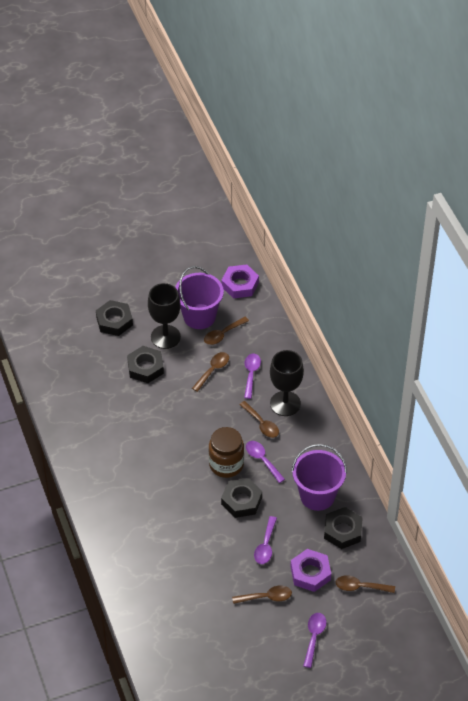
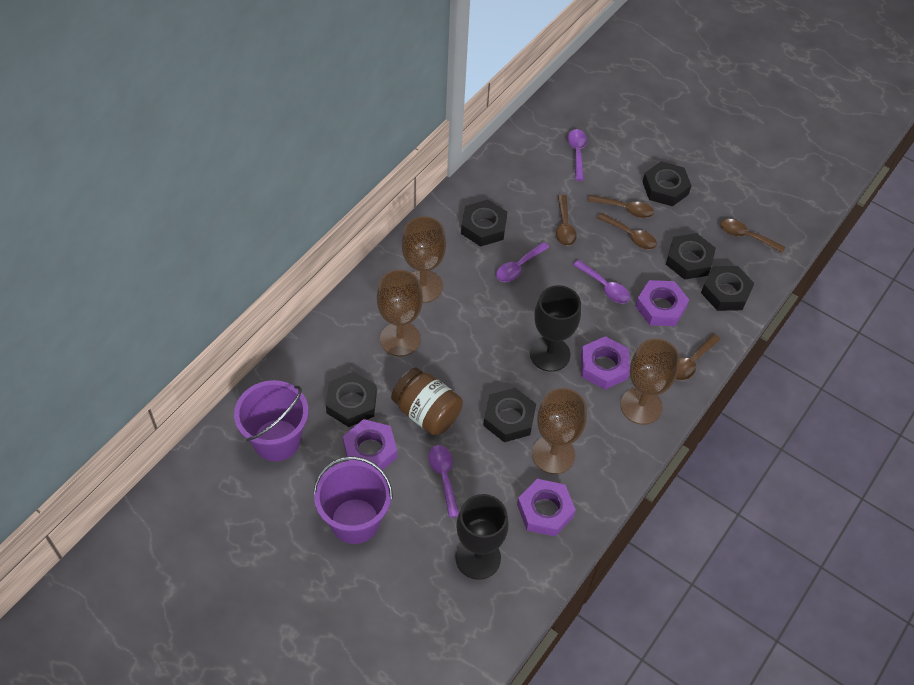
black nut: 4 -> 6
brown goblet: 0 -> 4
purple nut: 2 -> 4

